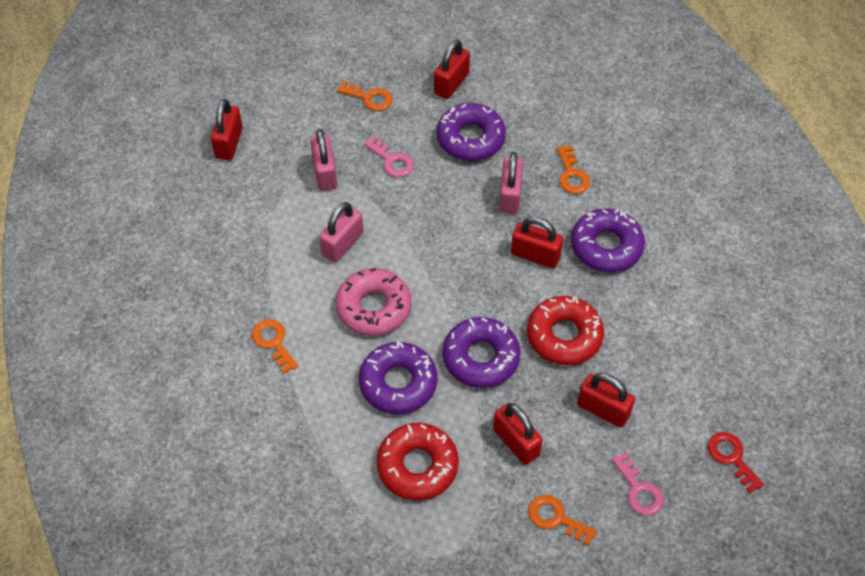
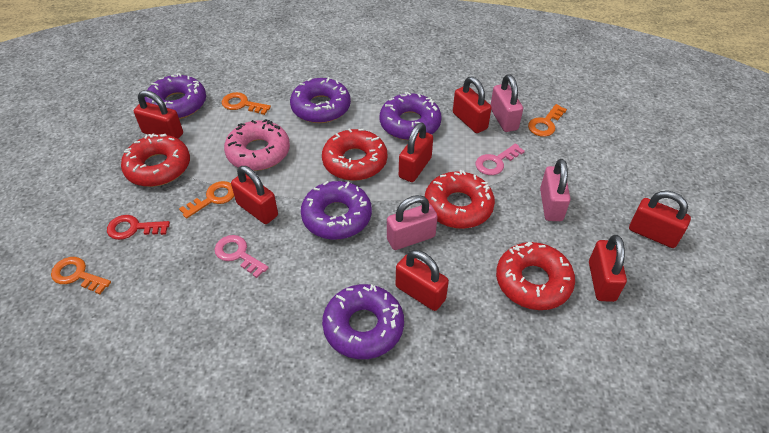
purple donut: 4 -> 5
red donut: 2 -> 4
red padlock: 5 -> 7

